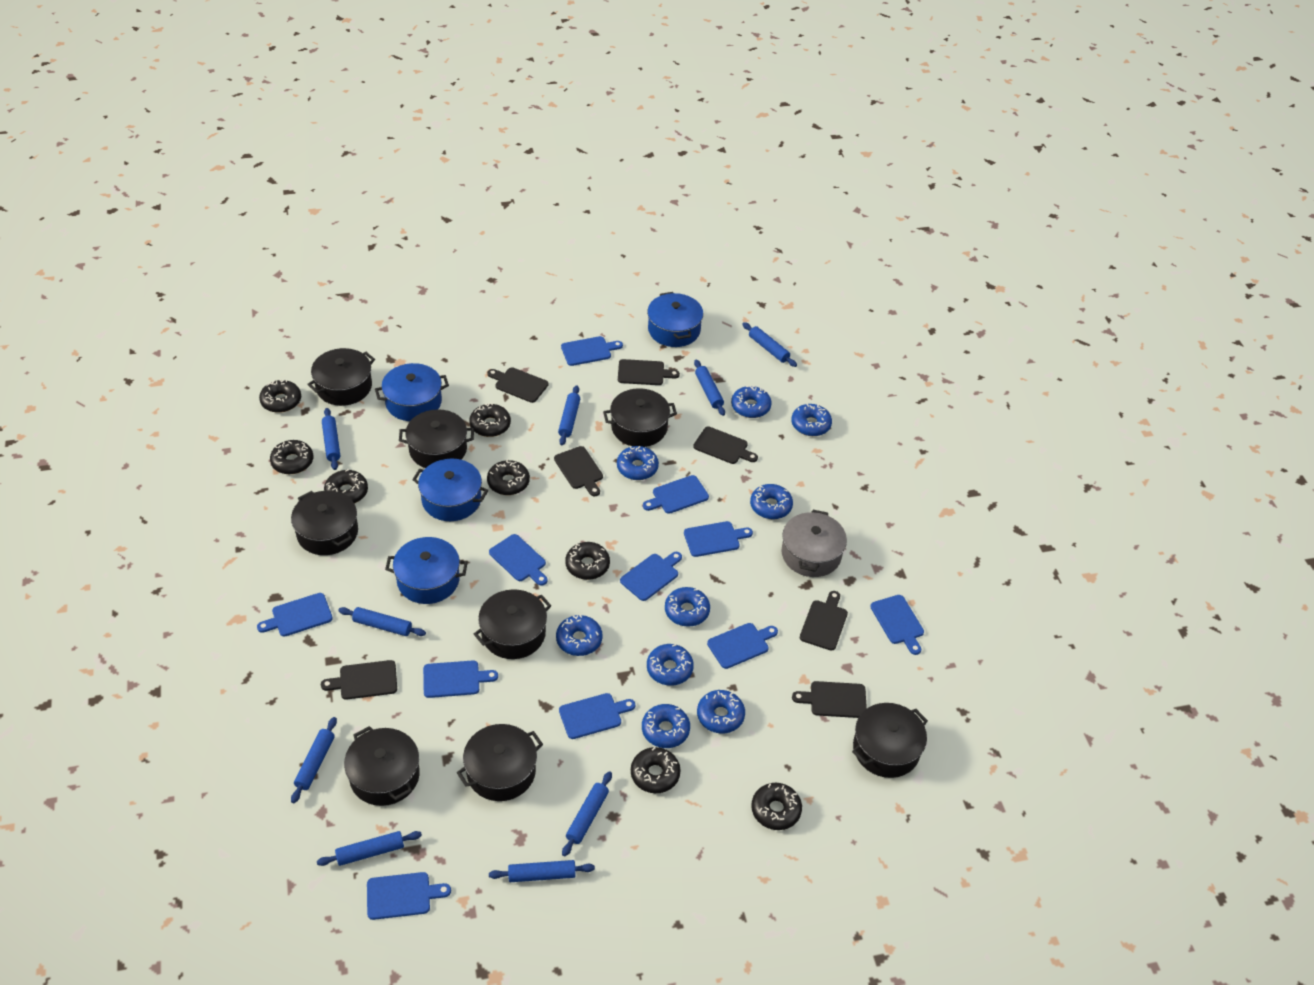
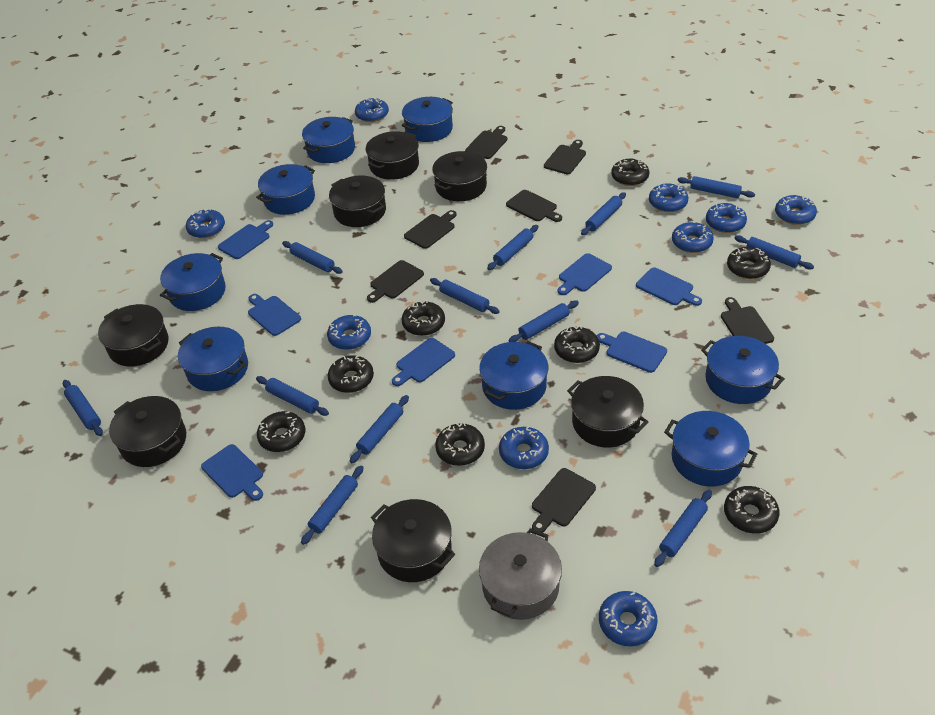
black pot: 8 -> 7
blue cutting board: 11 -> 7
blue pot: 4 -> 8
blue rolling pin: 9 -> 12

